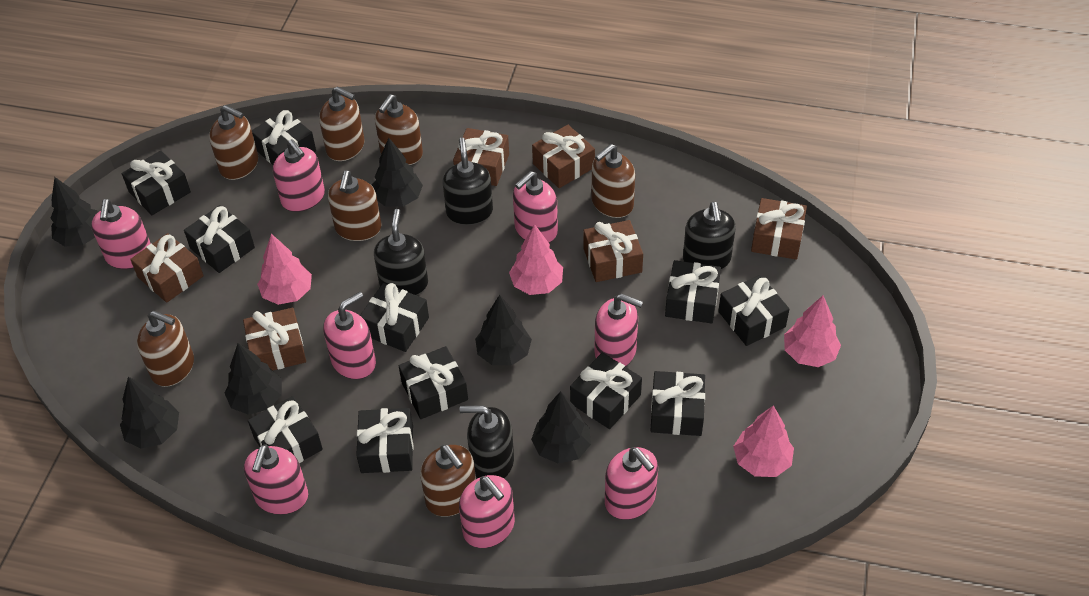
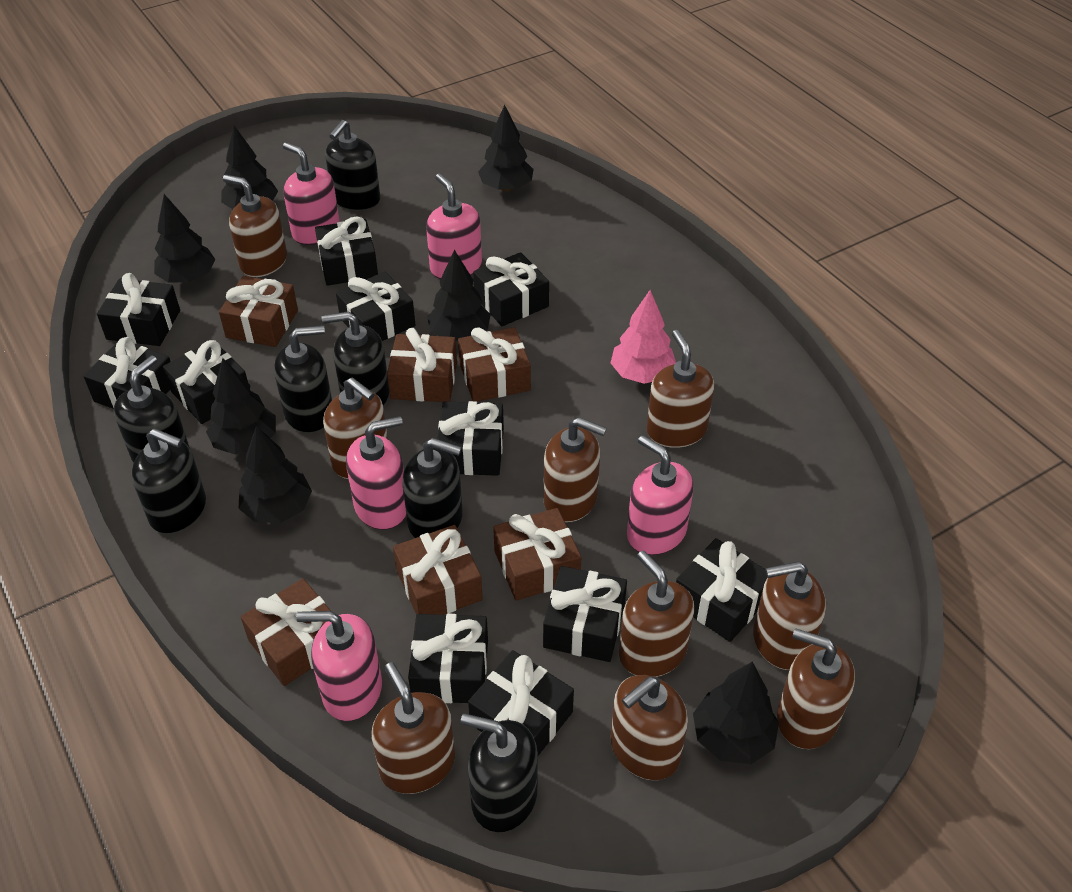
black soap dispenser: 4 -> 7
black tree: 6 -> 7
brown soap dispenser: 7 -> 9
pink soap dispenser: 8 -> 5
pink tree: 4 -> 1

